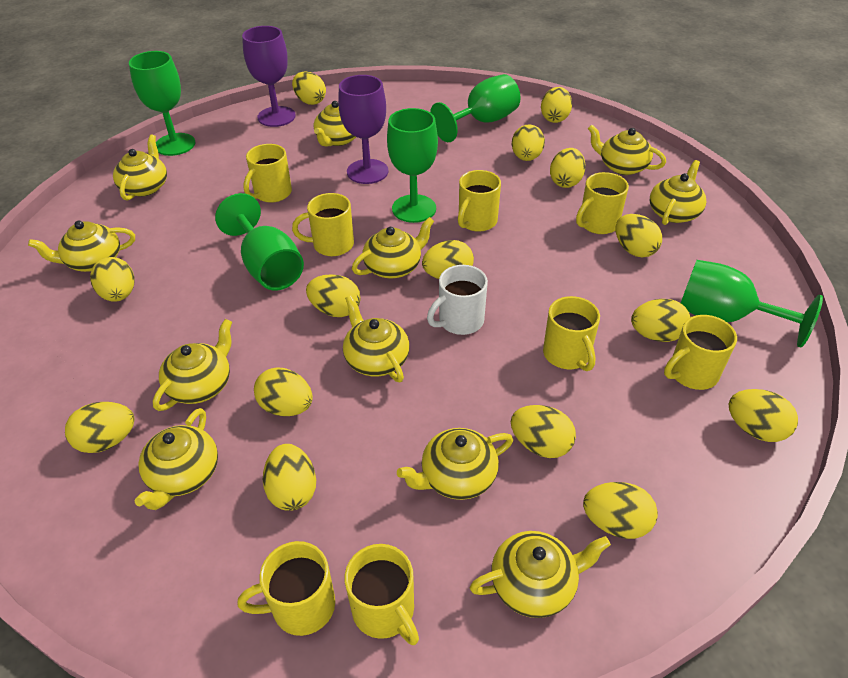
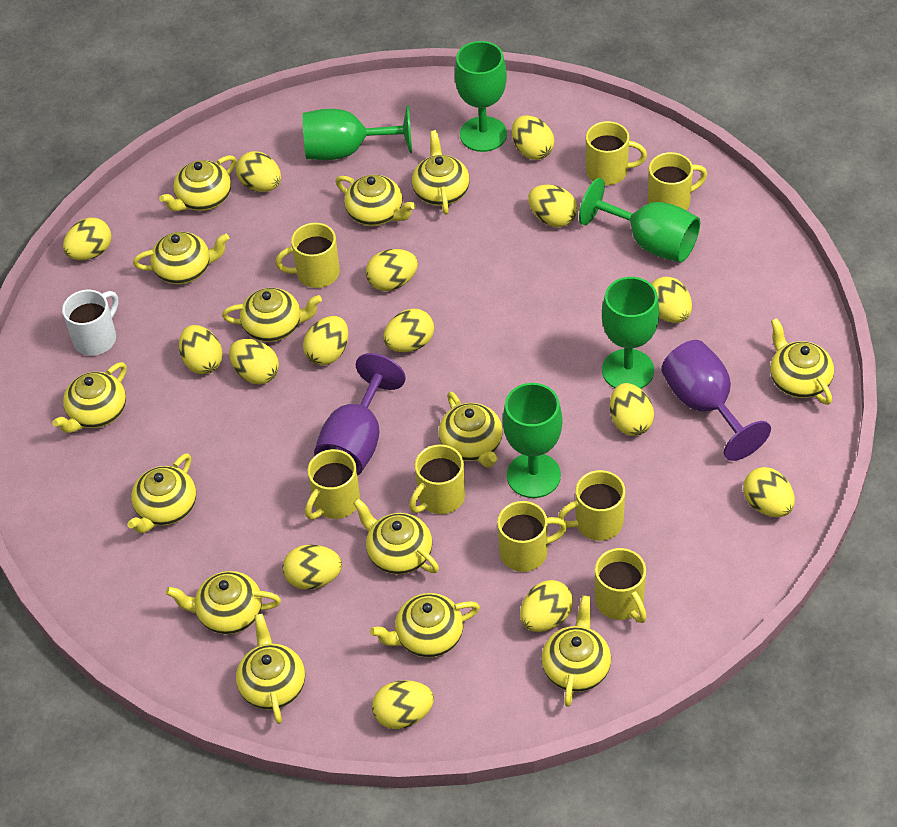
yellow teapot: 11 -> 14

